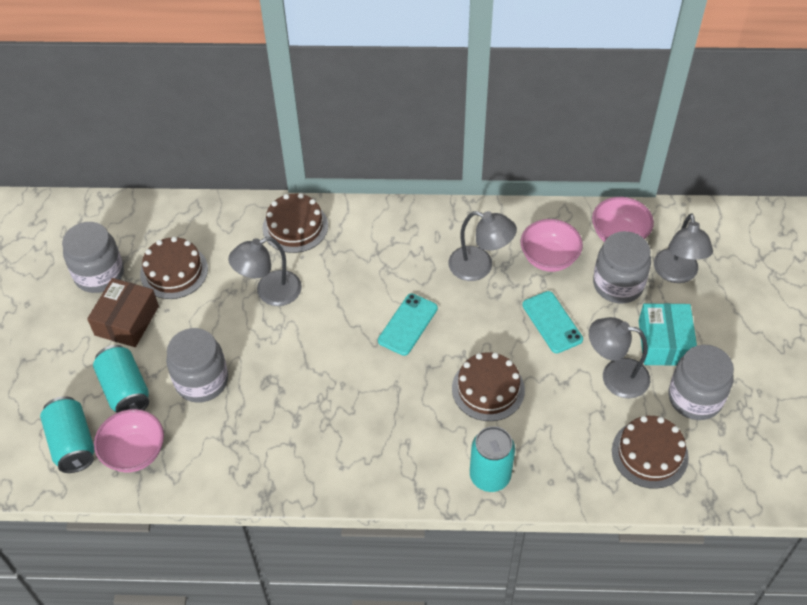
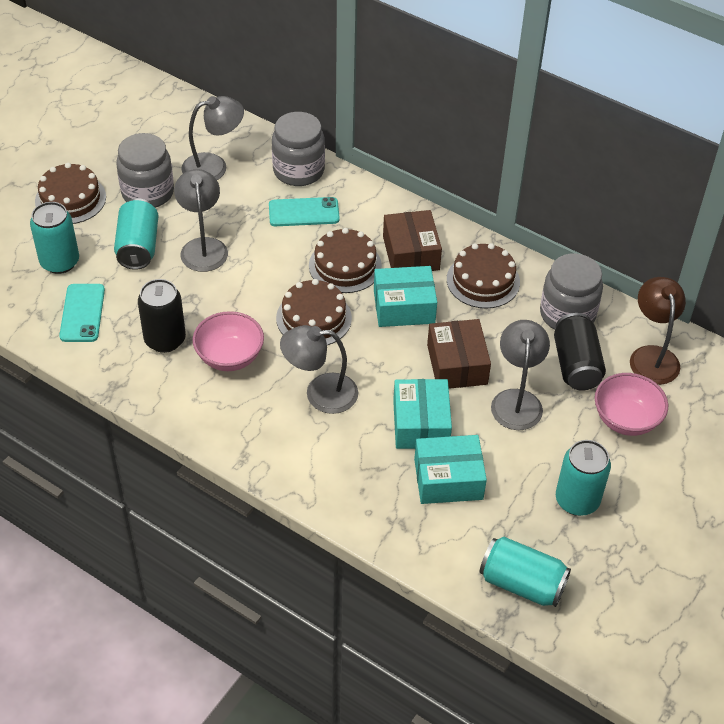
black can: 0 -> 2
brown box: 1 -> 2
brown lamp: 0 -> 1
grey jar: 4 -> 3
pink bowl: 3 -> 2
turquoise box: 1 -> 3
turquoise can: 3 -> 4

